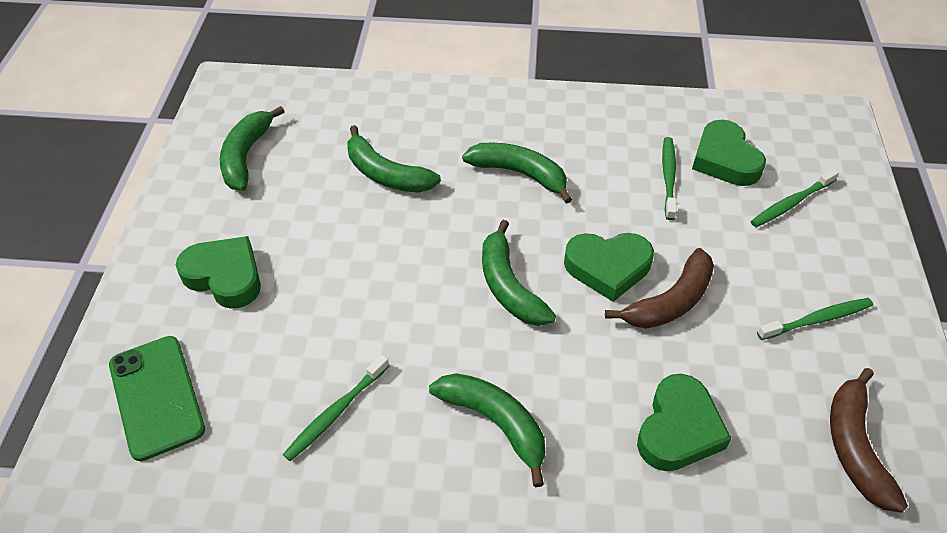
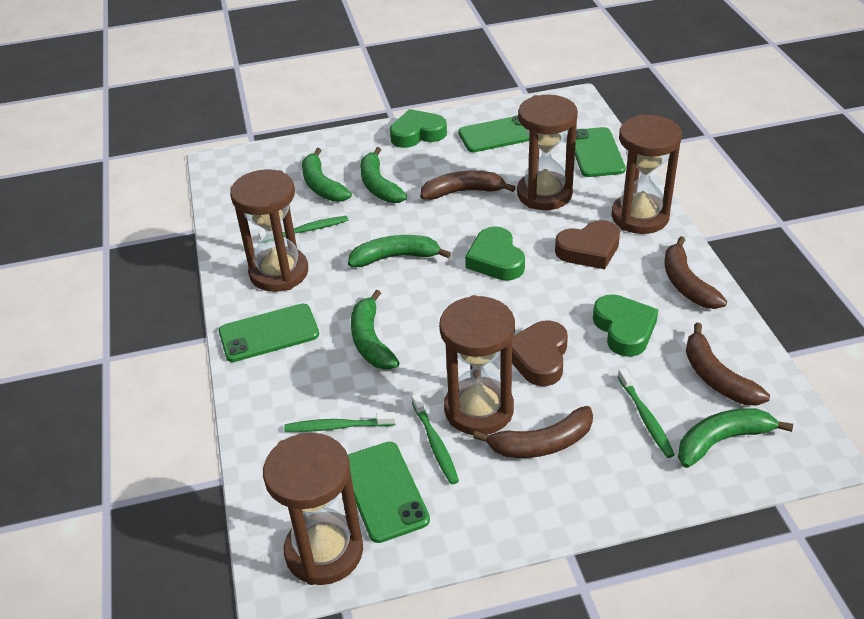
brown banana: 2 -> 4
brown heart: 0 -> 2
brown hourglass: 0 -> 5
green heart: 4 -> 3
green phone: 1 -> 4

